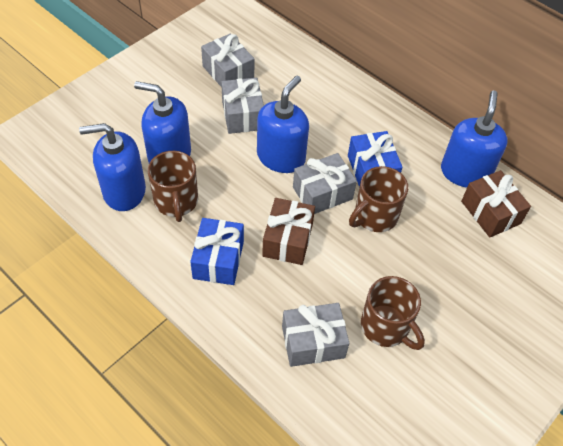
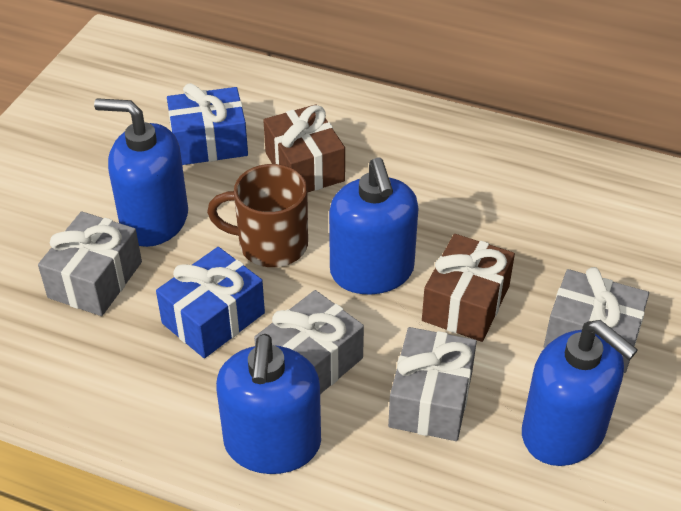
brown mug: 3 -> 1

